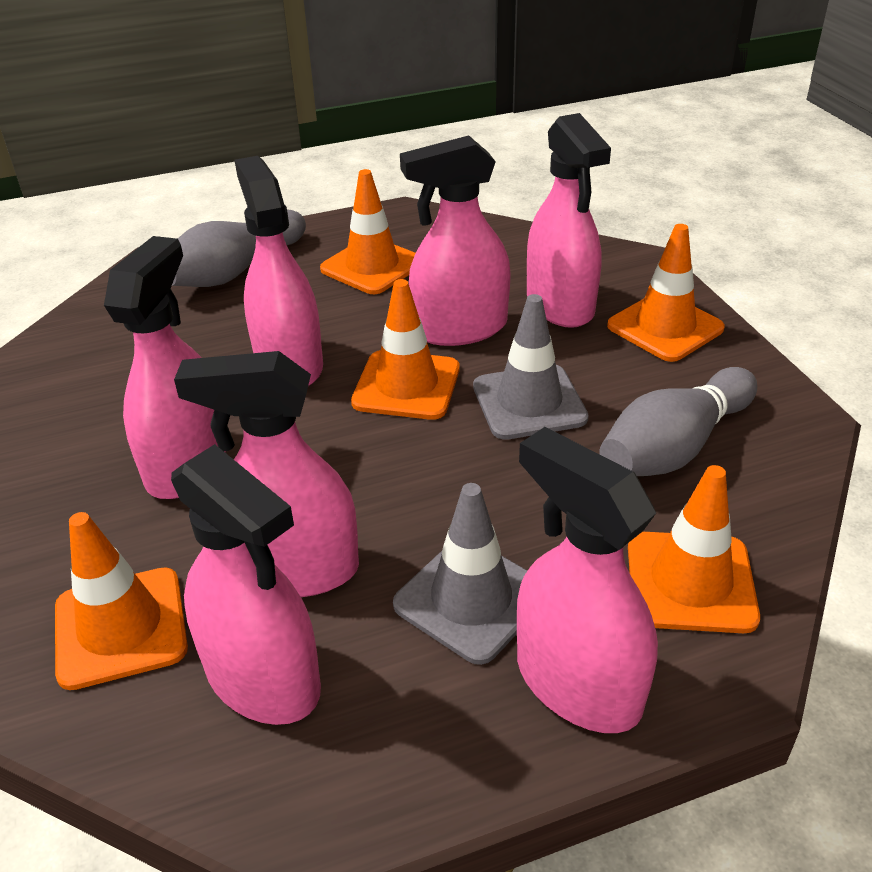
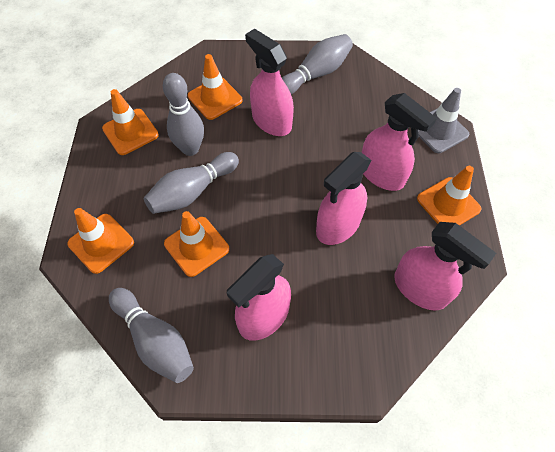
grey bowling pin: 2 -> 4
grey traffic cone: 2 -> 1
pink spray bottle: 7 -> 5

